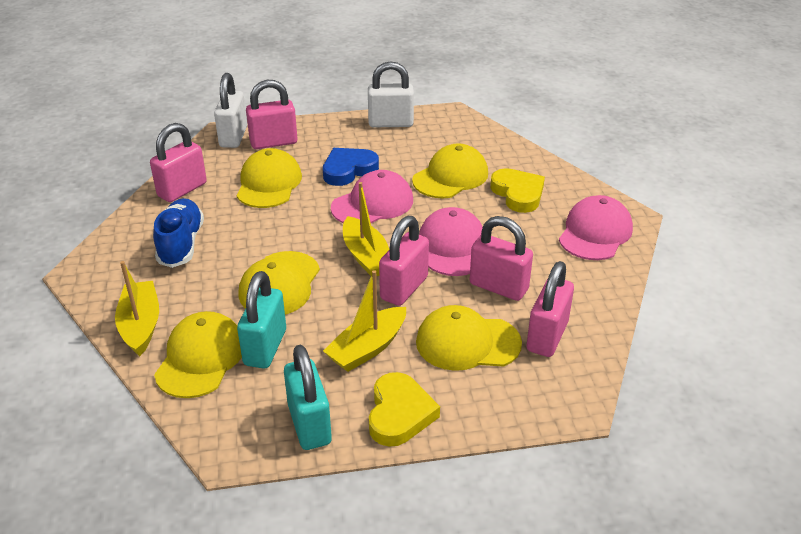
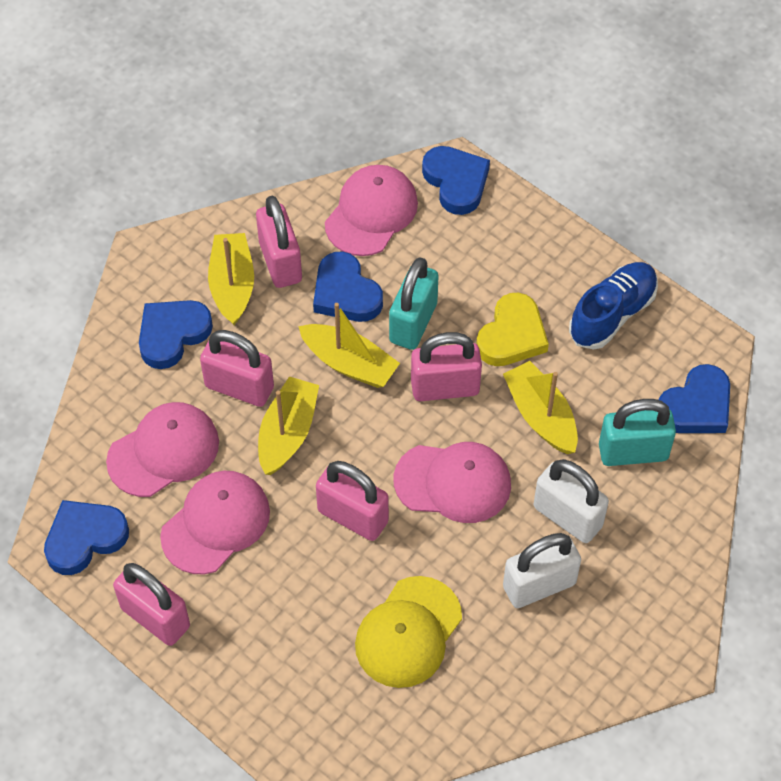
blue heart: 1 -> 5
pink cap: 3 -> 4
yellow boat: 3 -> 4
yellow cap: 5 -> 1
yellow heart: 2 -> 1

